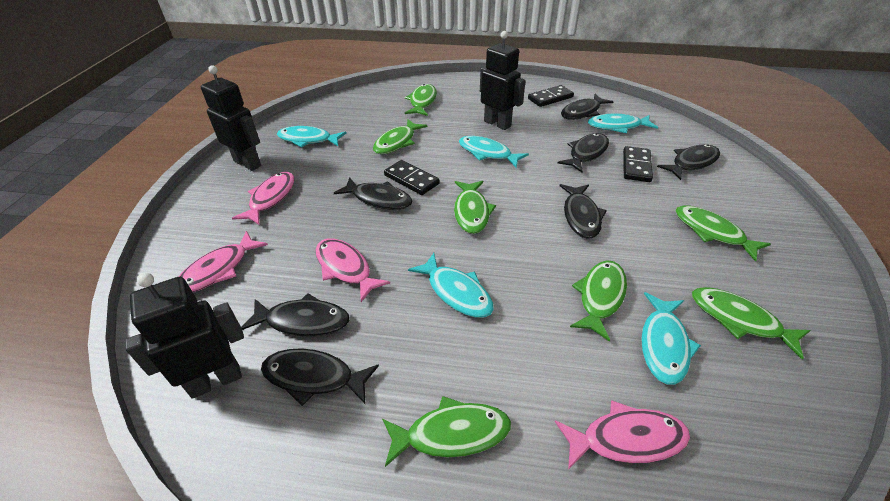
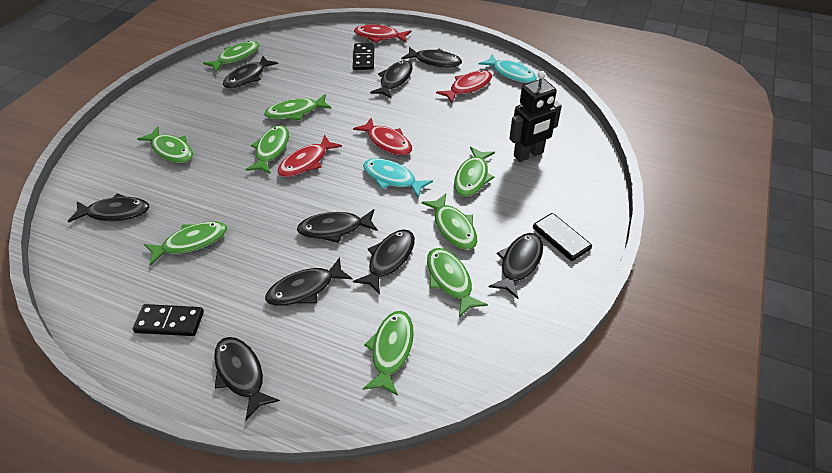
black fish: 7 -> 9
black robot: 3 -> 1
green fish: 7 -> 9
pink fish: 4 -> 0
red fish: 0 -> 4
turquoise fish: 5 -> 2

